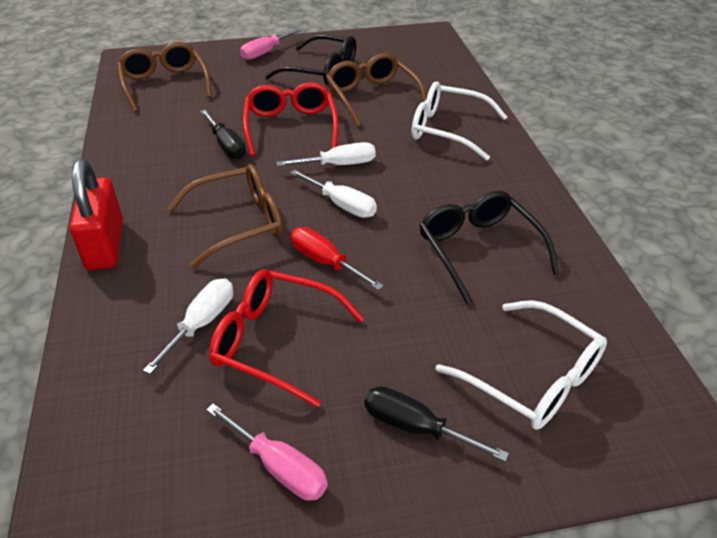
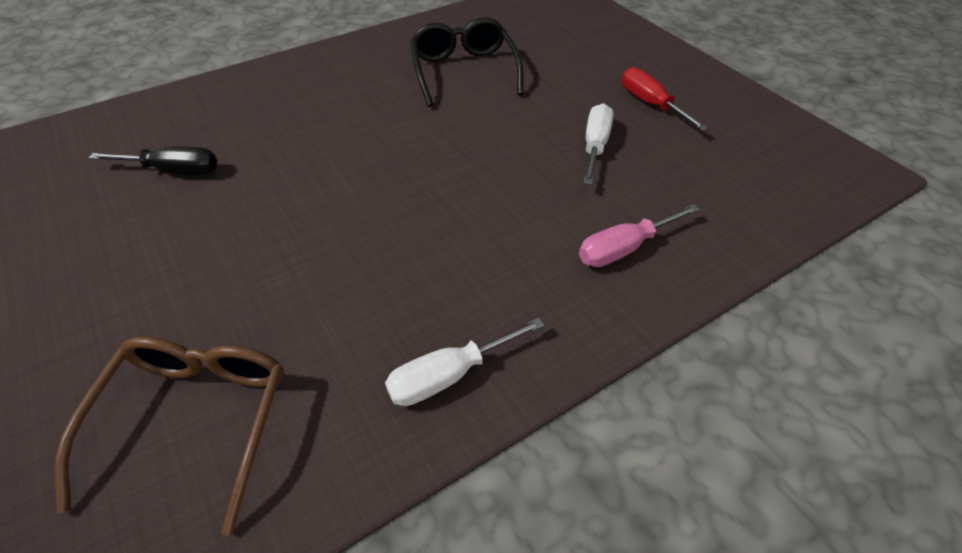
black glasses: 2 -> 1
black screwdriver: 2 -> 1
brown glasses: 3 -> 1
pink screwdriver: 2 -> 1
red glasses: 2 -> 0
red padlock: 1 -> 0
white glasses: 2 -> 0
white screwdriver: 3 -> 2

